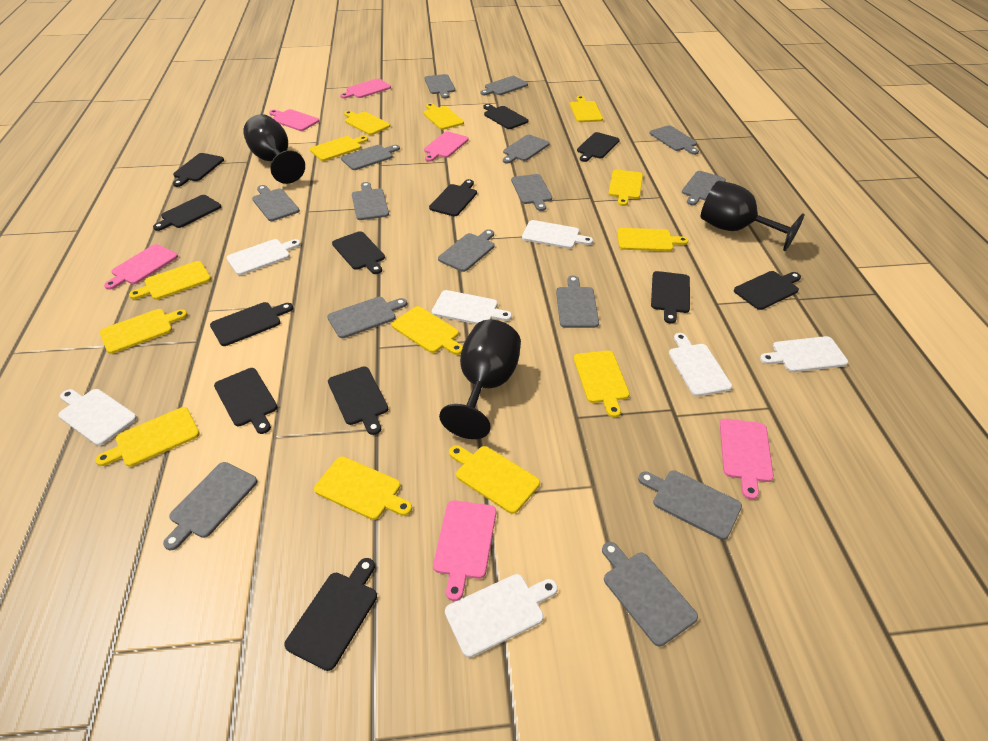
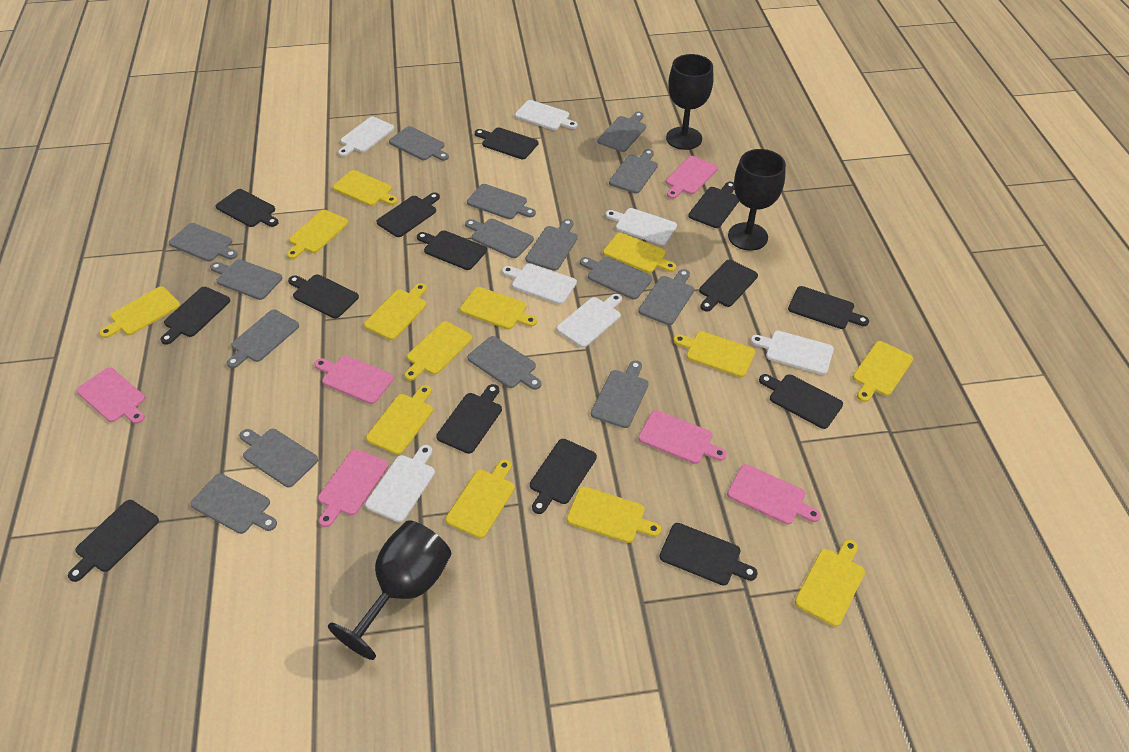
black cutting board: 12 -> 14

